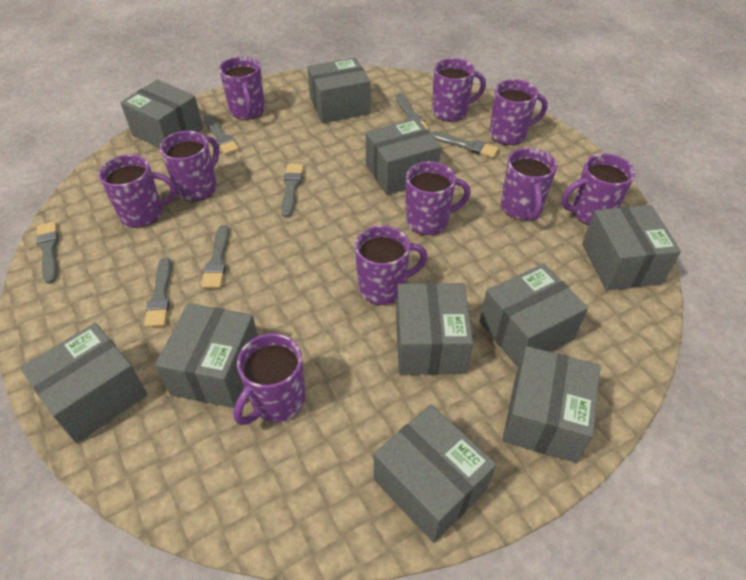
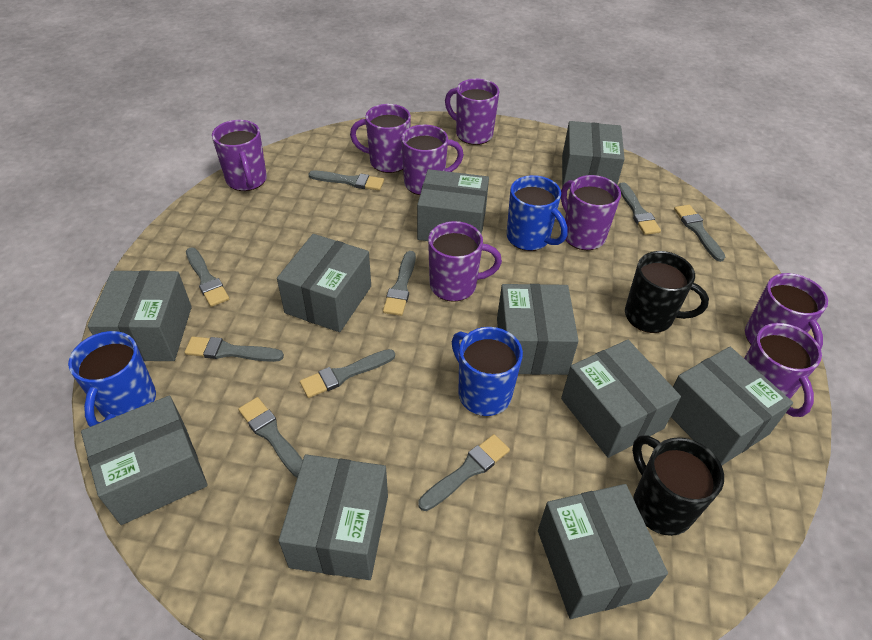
black mug: 0 -> 2
blue mug: 0 -> 3
grey brush: 7 -> 9
purple mug: 10 -> 8

